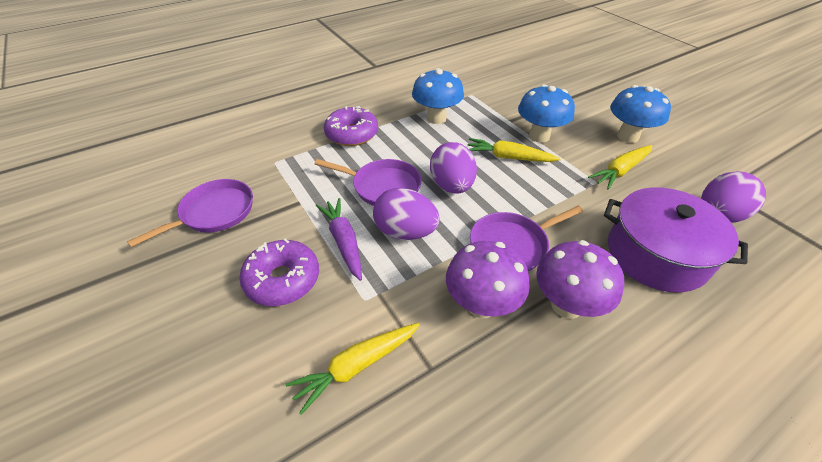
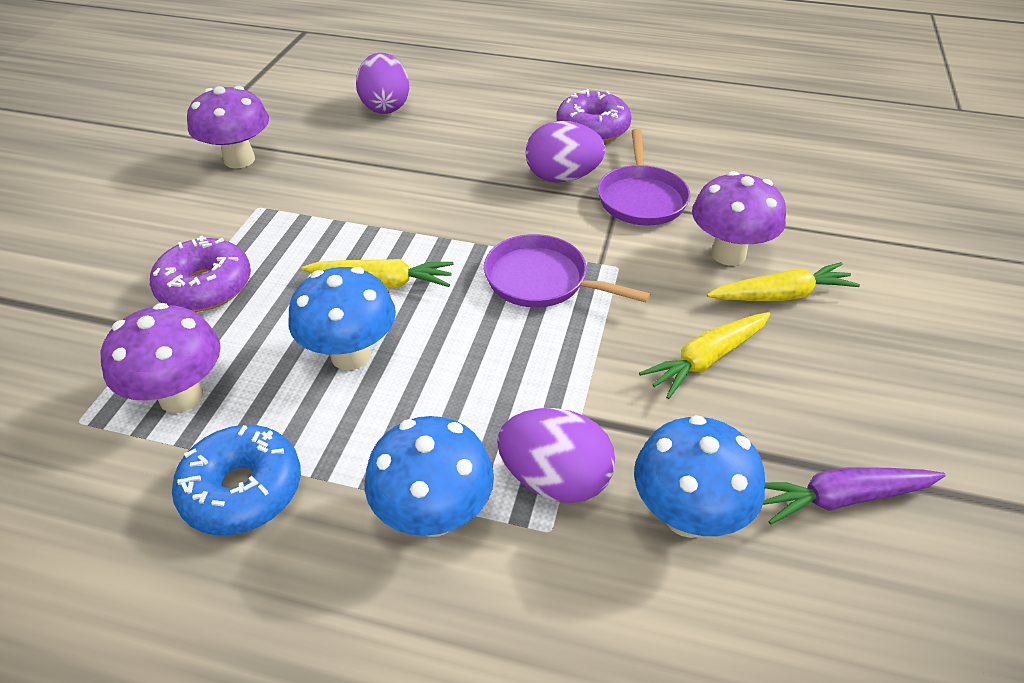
blue donut: 0 -> 1
purple mushroom: 2 -> 3
purple pan: 3 -> 2
purple pot: 1 -> 0

